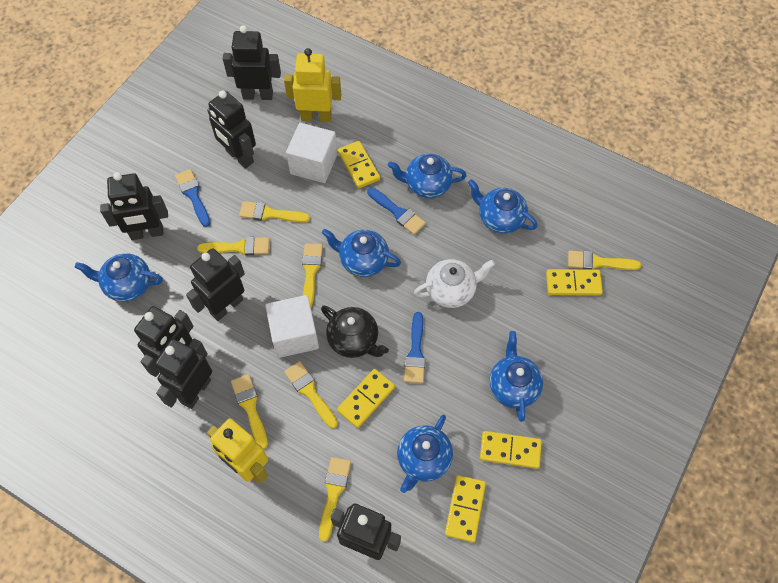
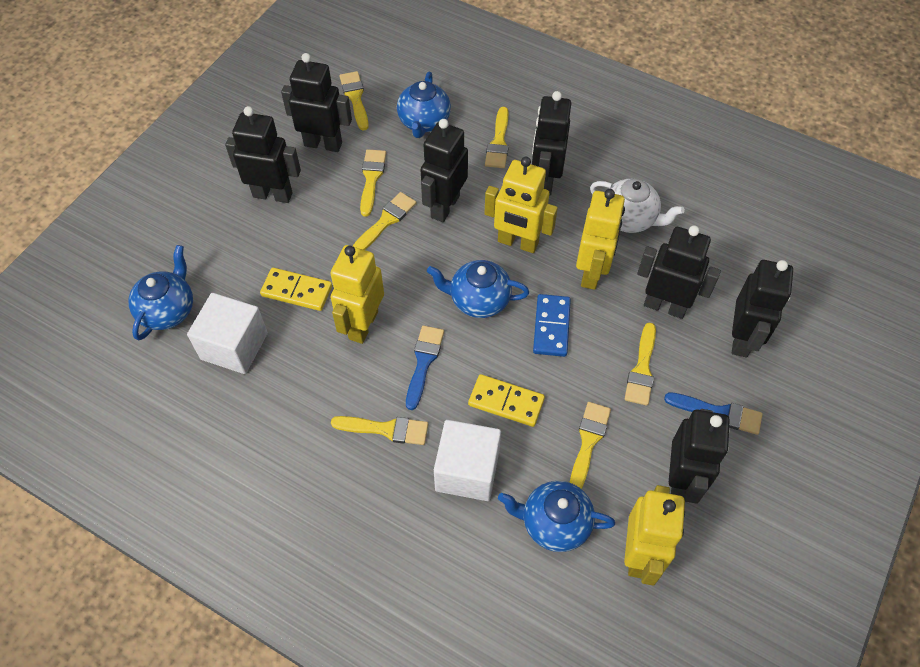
black teapot: 1 -> 0
blue brush: 3 -> 2
blue domino: 0 -> 1
blue teapot: 6 -> 4
yellow domino: 5 -> 2
yellow robot: 2 -> 4

